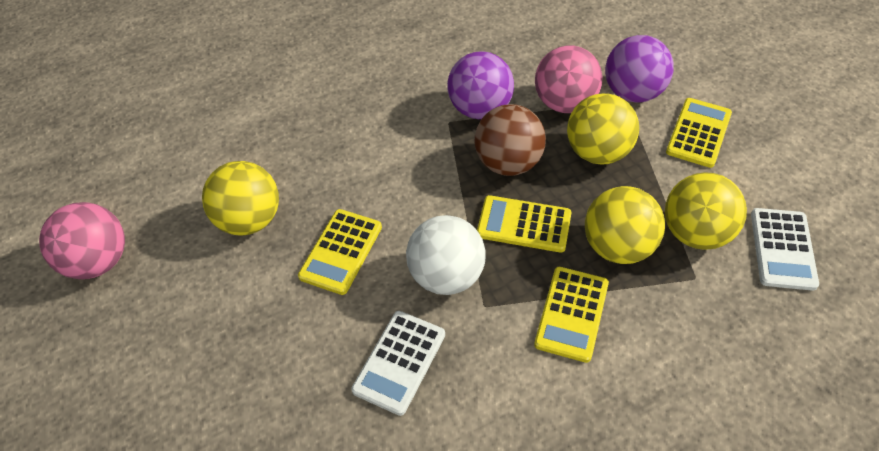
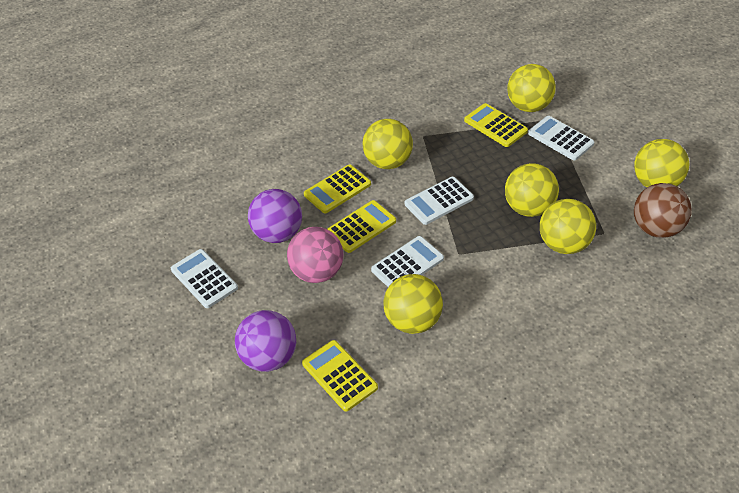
pink ball: 2 -> 1
white ball: 1 -> 0
white calculator: 2 -> 4
yellow ball: 4 -> 6

